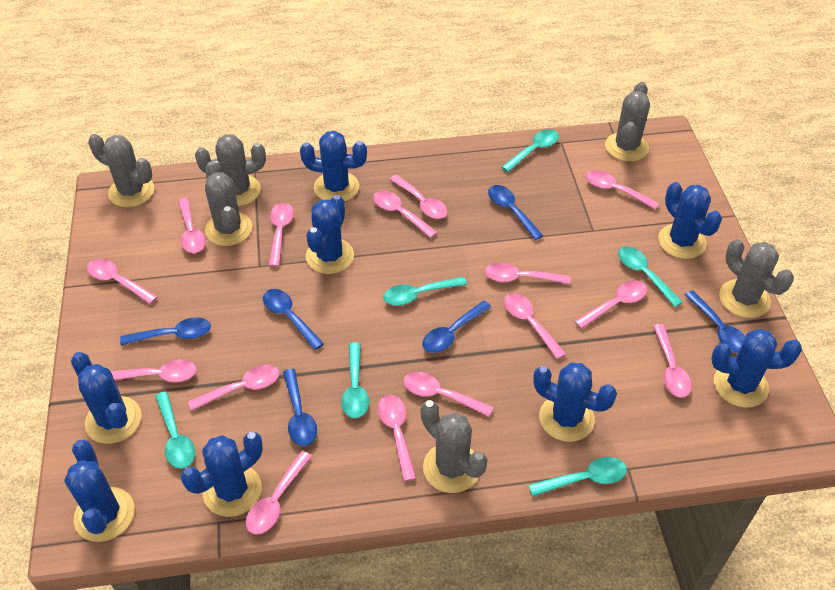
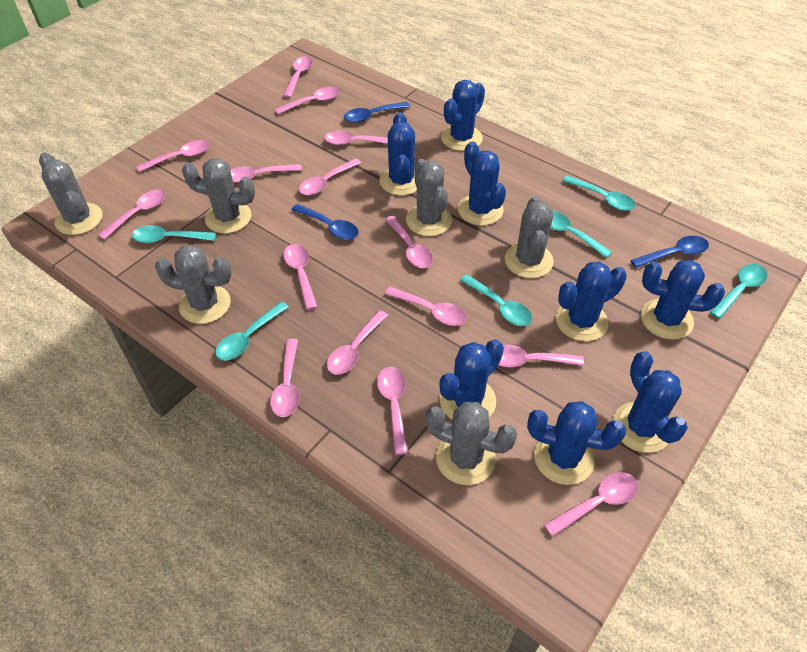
blue spoon: 6 -> 3

